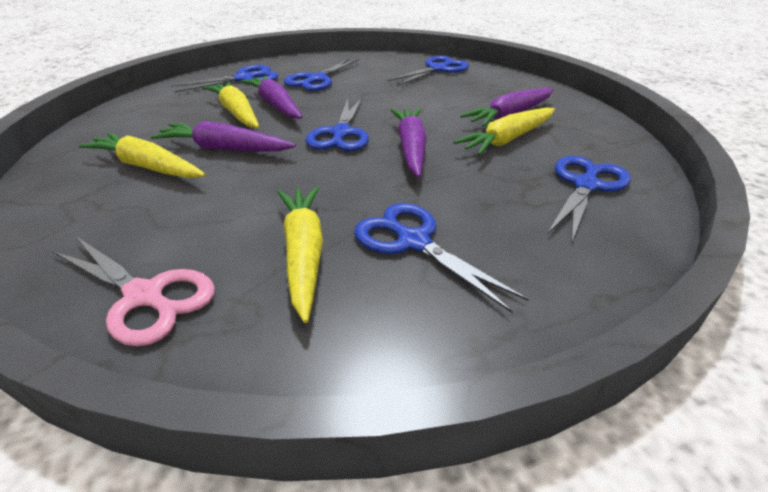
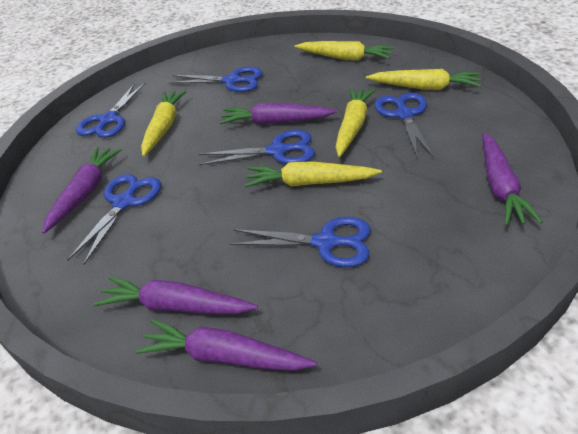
pink scissors: 1 -> 0
purple carrot: 4 -> 5
yellow carrot: 4 -> 5

